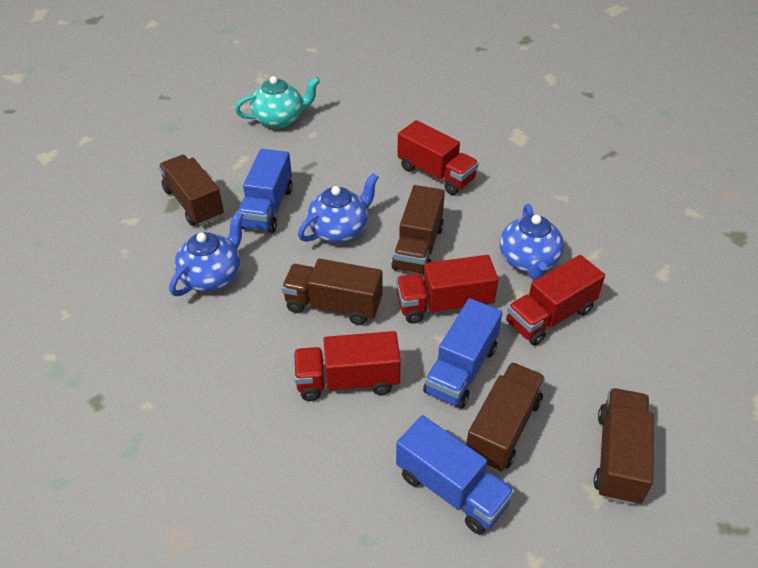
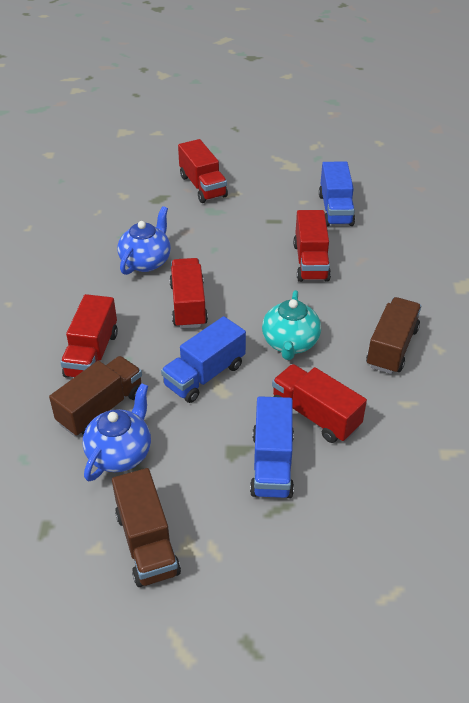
blue teapot: 3 -> 2
brown truck: 5 -> 3
red truck: 4 -> 5

